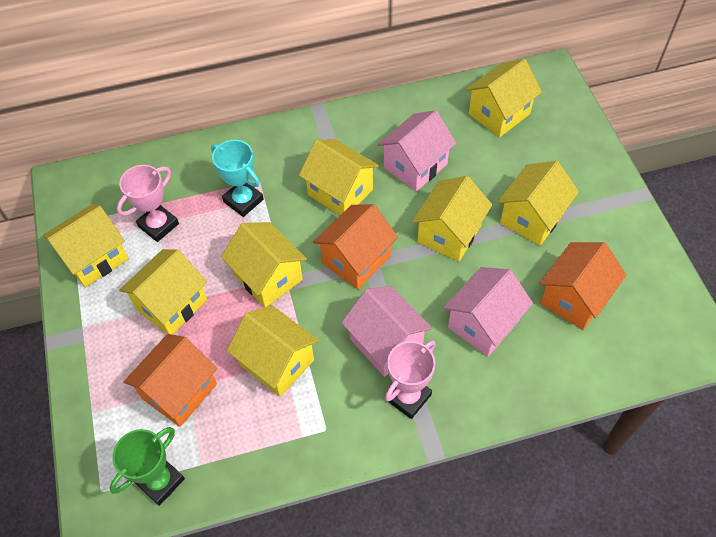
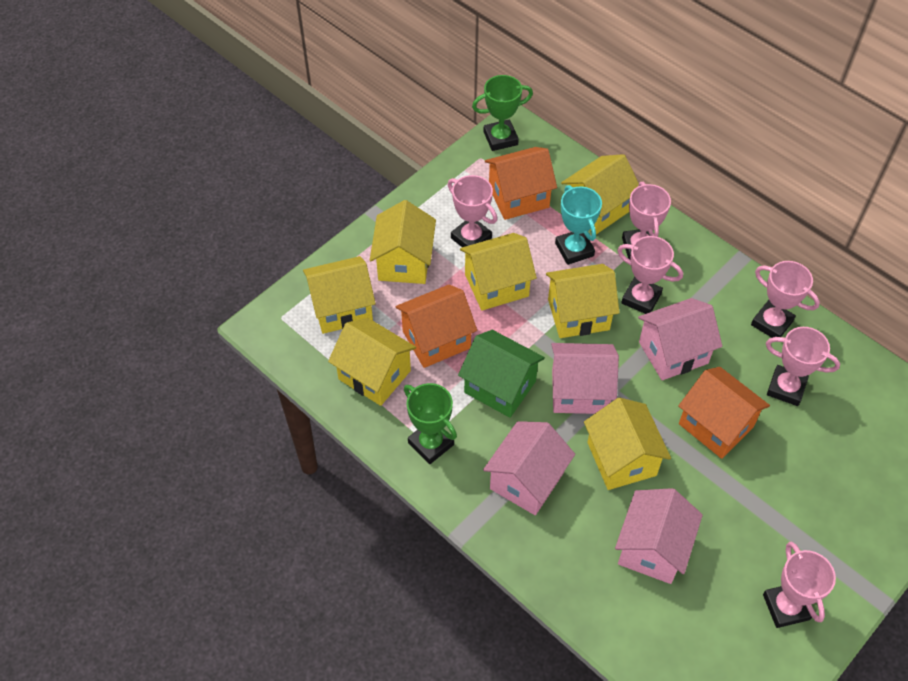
green house: 0 -> 1
green trophy: 1 -> 2
pink house: 3 -> 4
pink trophy: 2 -> 6
yellow house: 8 -> 7

